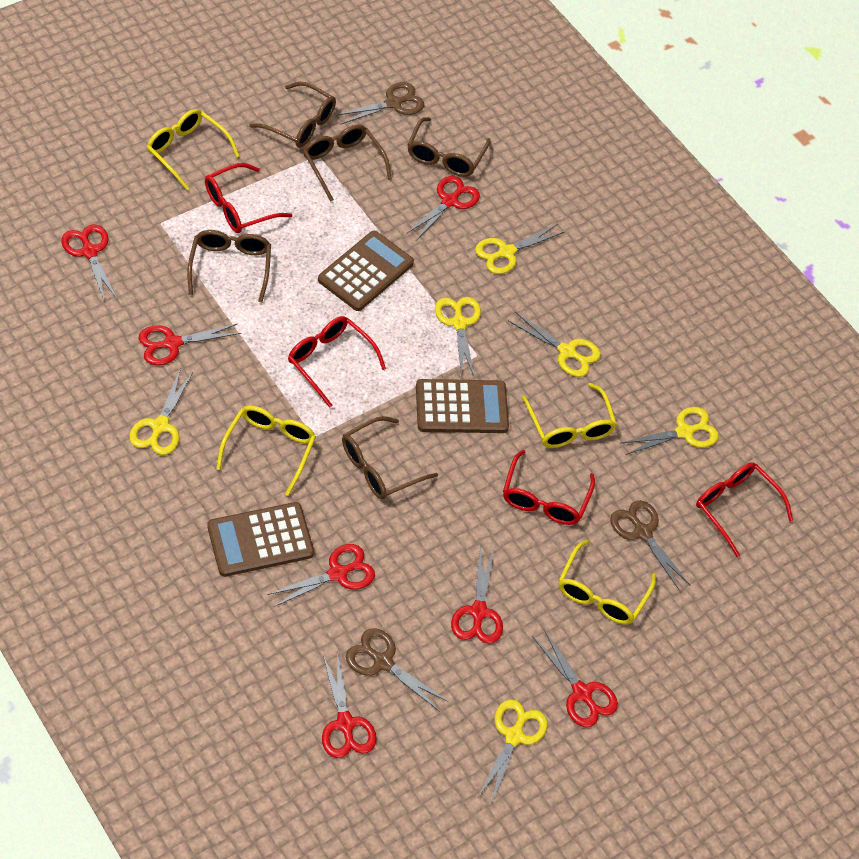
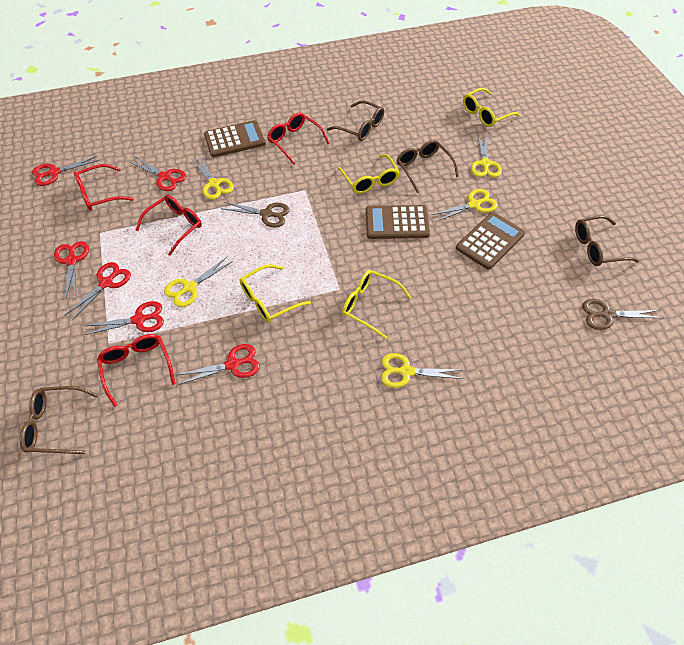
brown glasses: 5 -> 4
brown scissors: 3 -> 2
red scissors: 7 -> 6
yellow scissors: 6 -> 5

